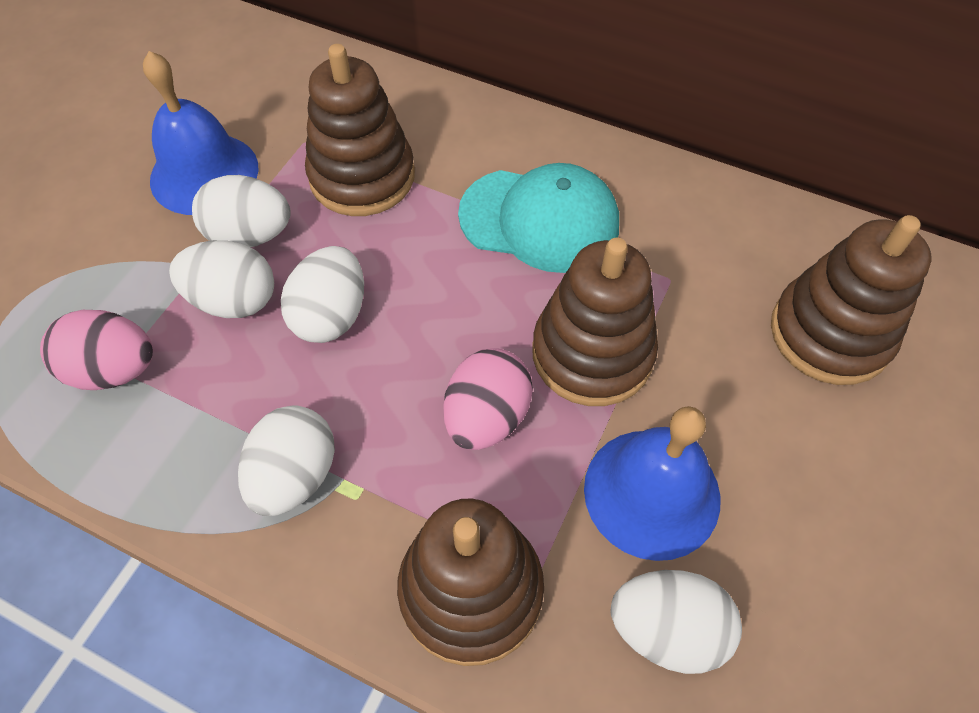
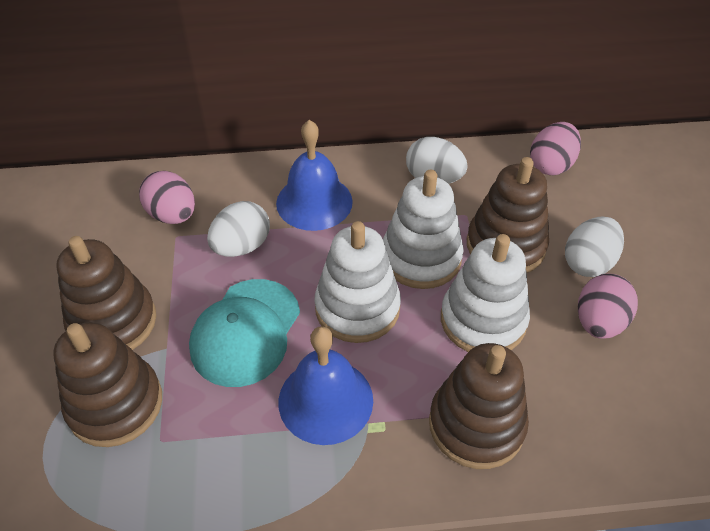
pink egg: 2 -> 3
white egg: 5 -> 3
white stacking toy: 0 -> 3

